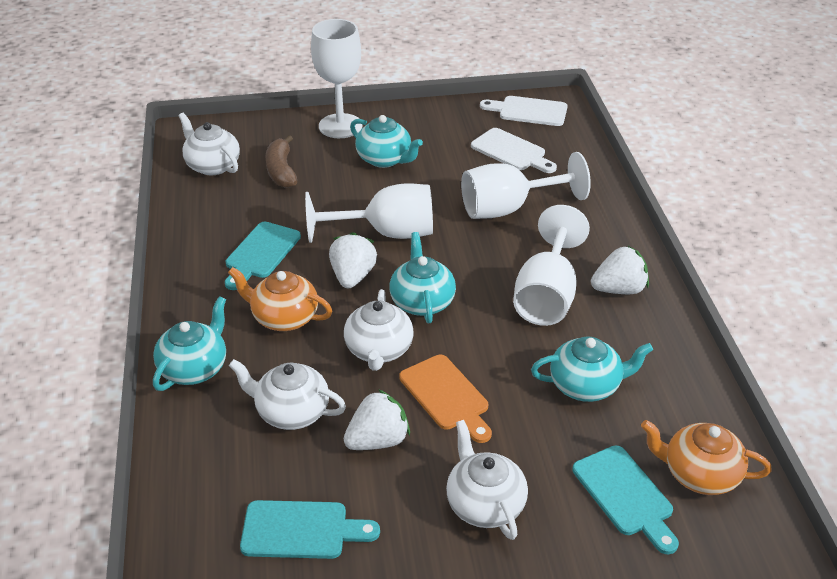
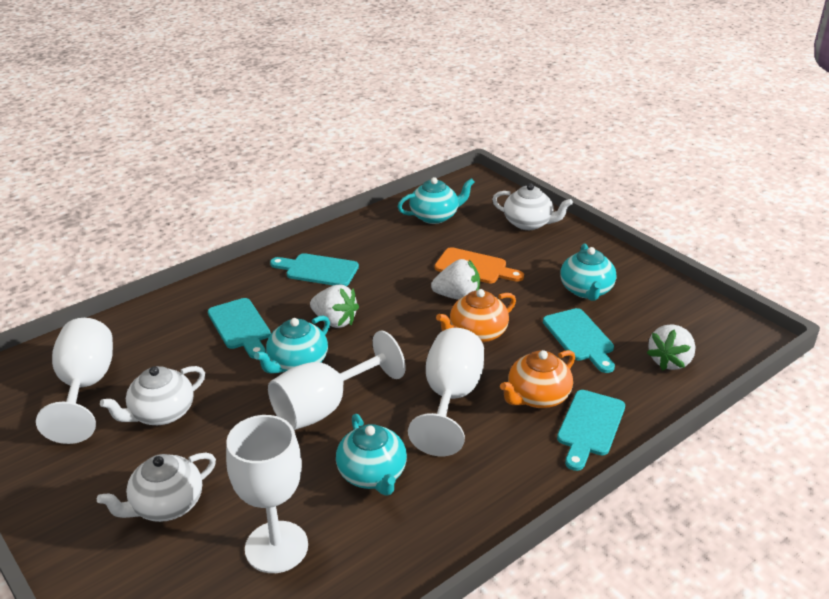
brown banana: 1 -> 0
turquoise cutting board: 3 -> 4
white cutting board: 2 -> 0
white teapot: 4 -> 3

